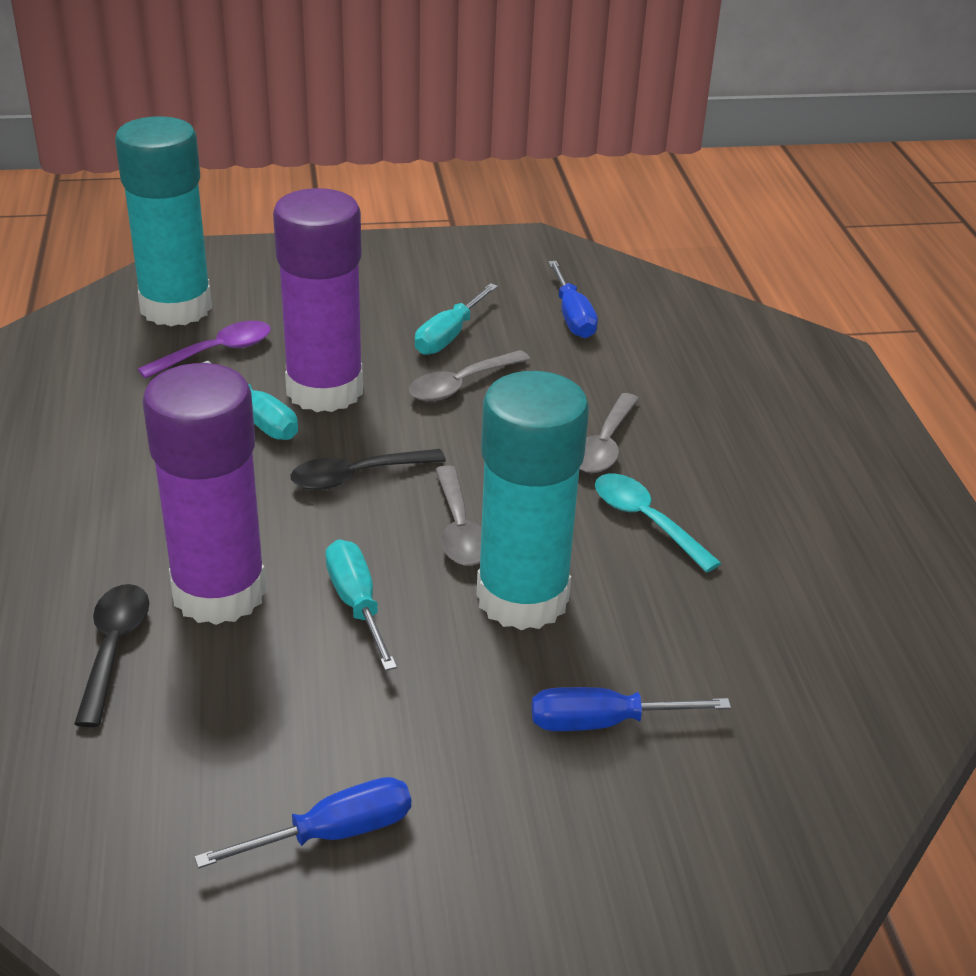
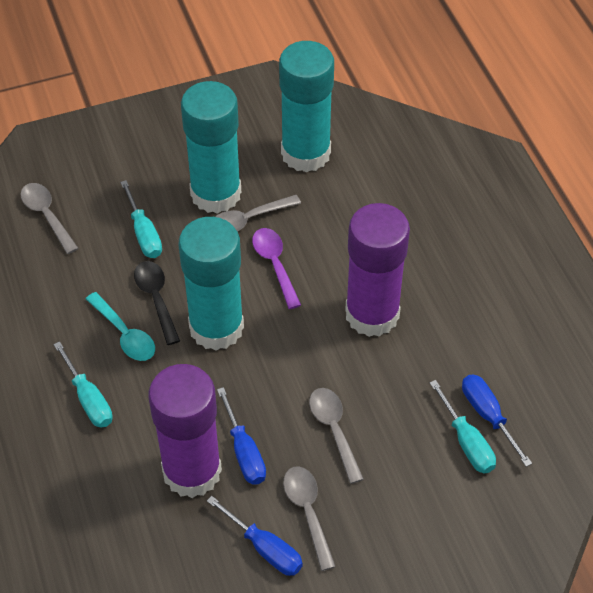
black spoon: 2 -> 1
grey spoon: 3 -> 4
turquoise glue stick: 2 -> 3

